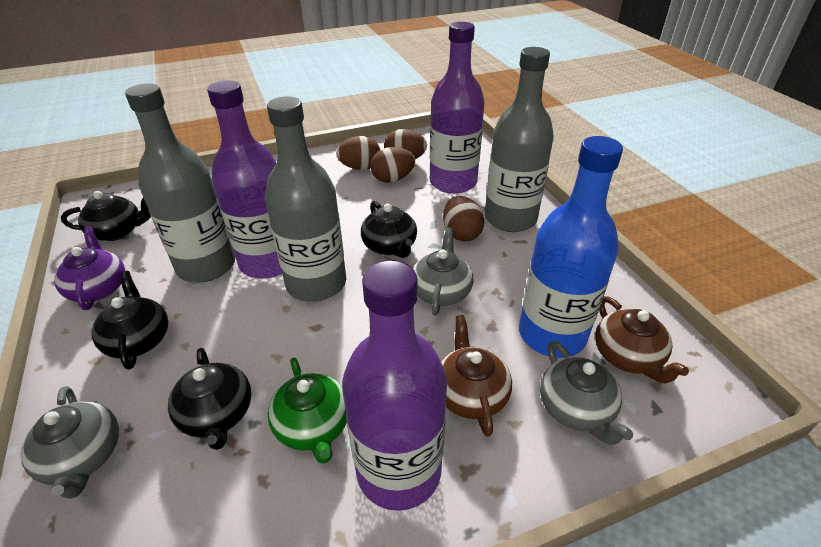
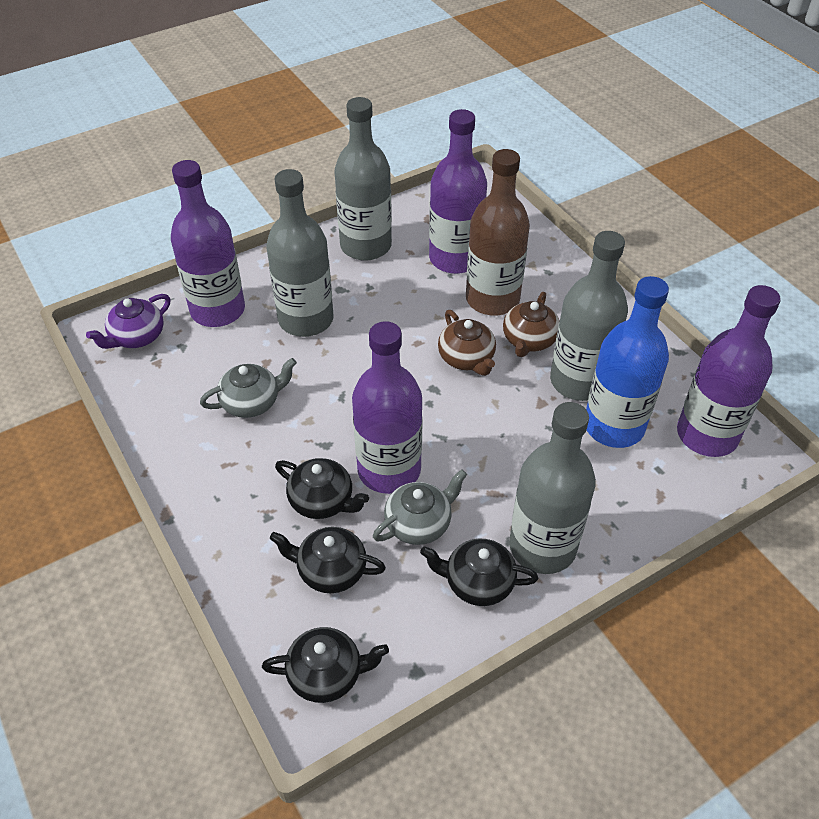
brown bottle: 0 -> 1
brown egg: 4 -> 0
green teapot: 1 -> 0
grey bottle: 3 -> 4
grey teapot: 3 -> 2
purple bottle: 3 -> 4

